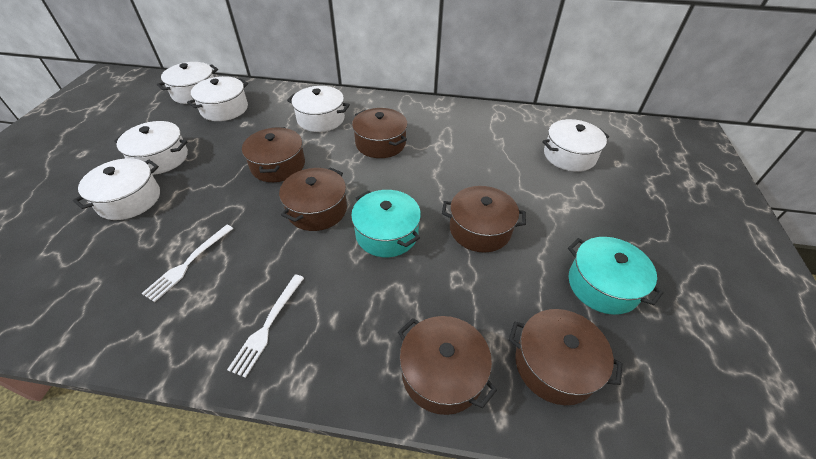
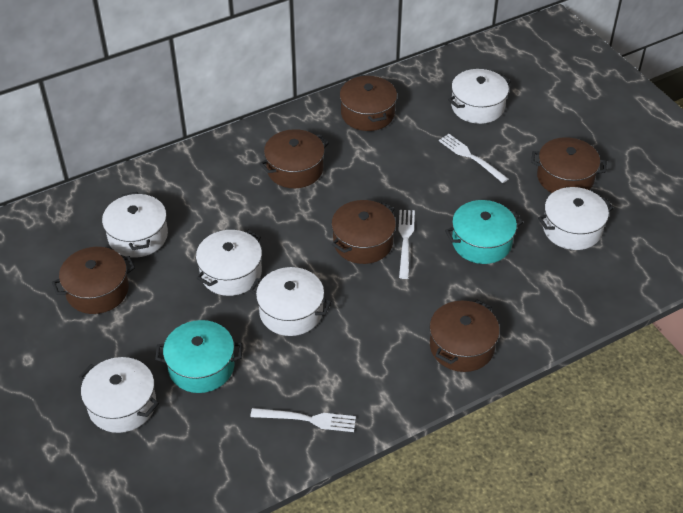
white fork: 2 -> 3

